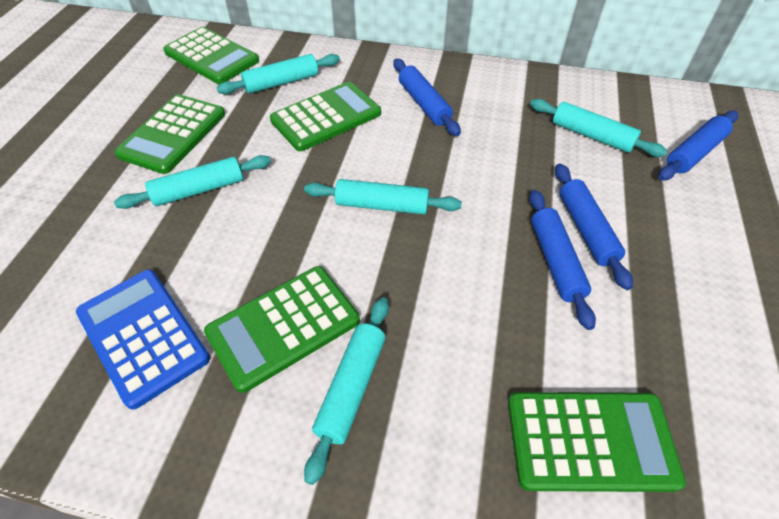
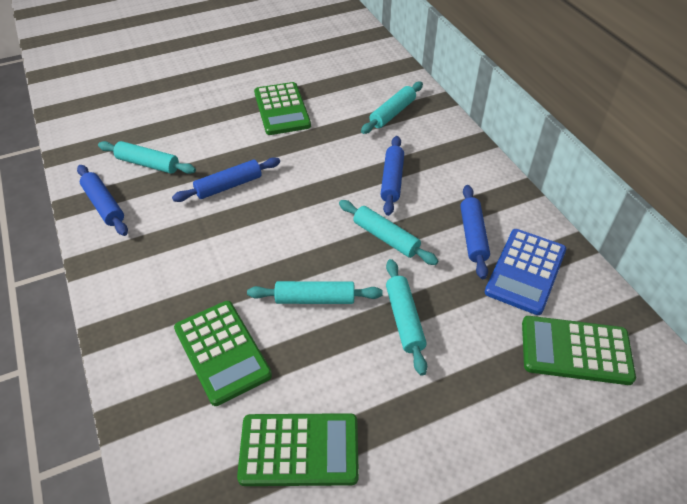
green calculator: 5 -> 4

